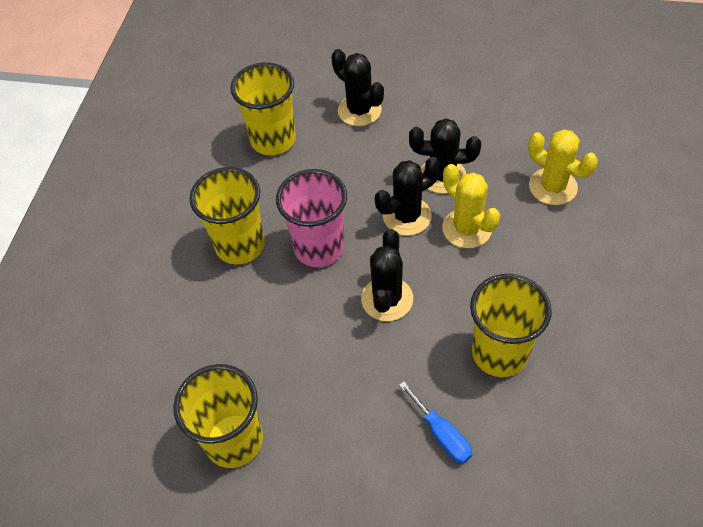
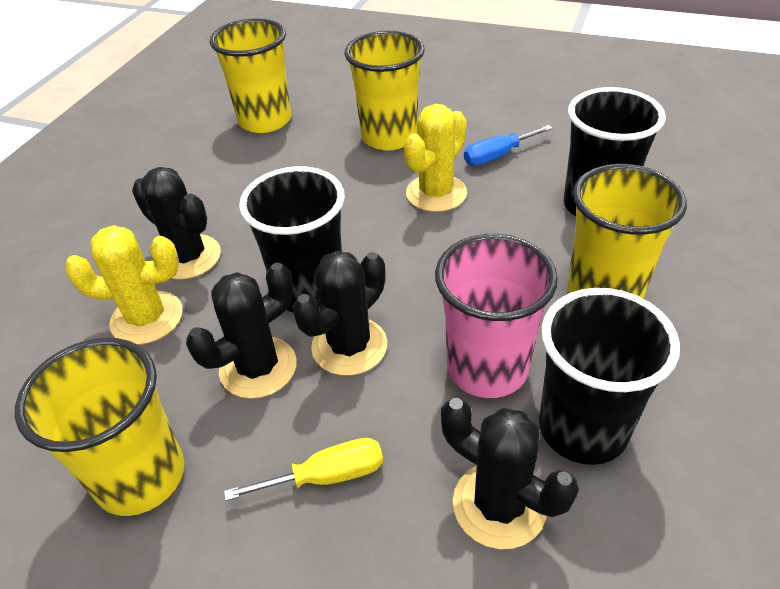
black cup: 0 -> 3
yellow screwdriver: 0 -> 1

